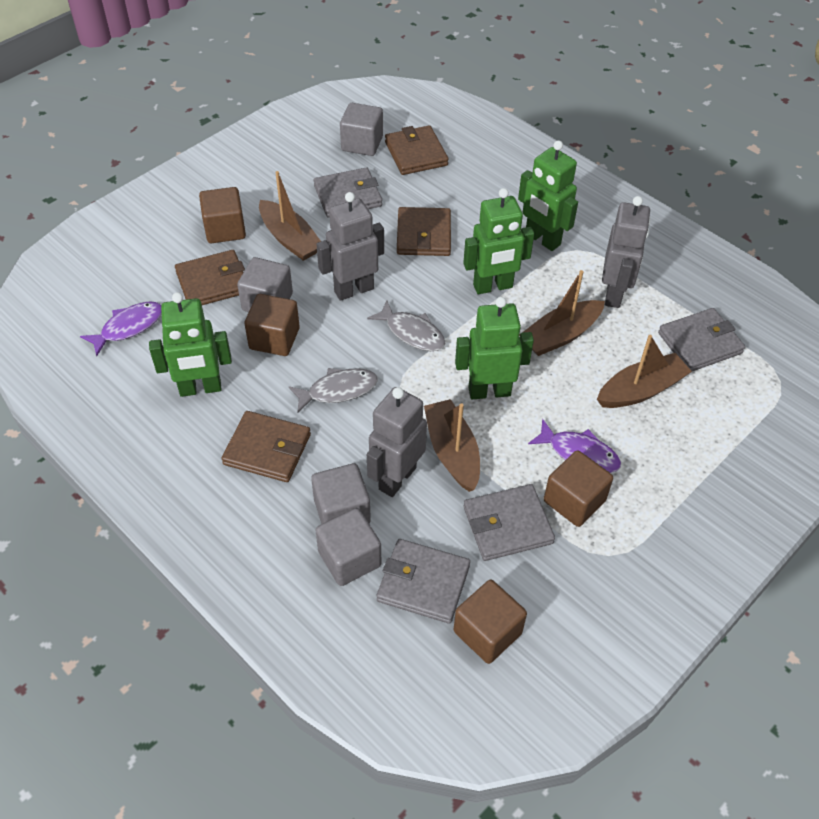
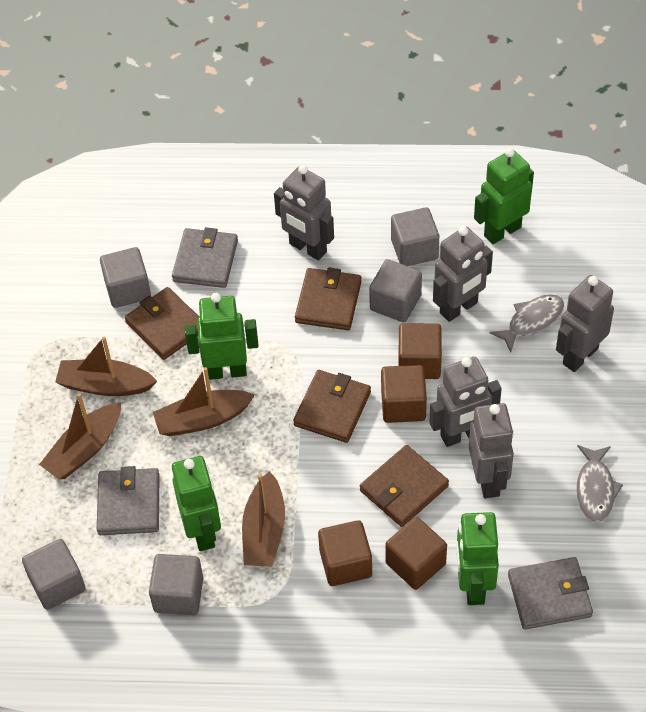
grey cube: 4 -> 5
grey robot: 3 -> 5
grey wallet: 4 -> 3
purple fish: 2 -> 0

